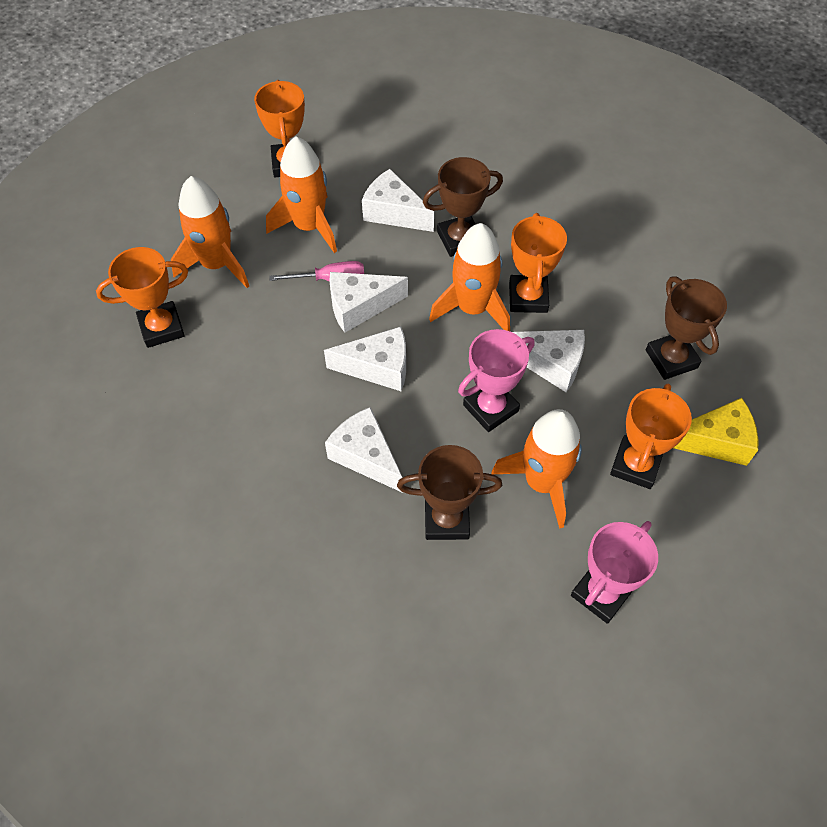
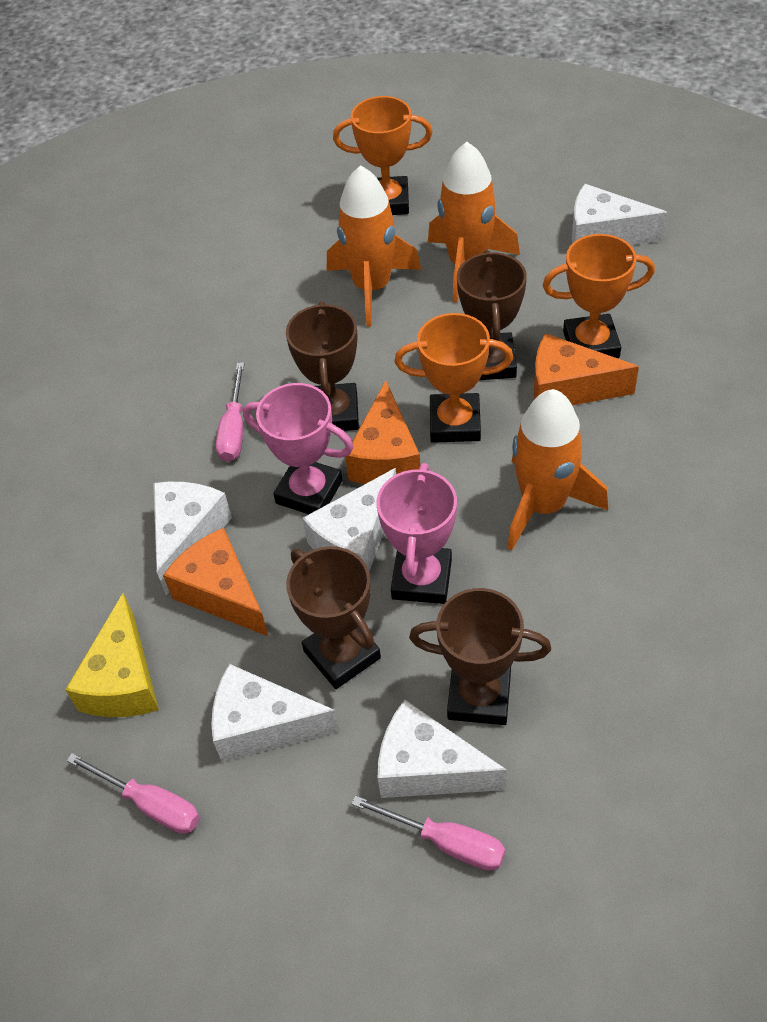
brown trophy: 3 -> 4
orange cheese: 0 -> 3
orange rocket: 4 -> 3
orange trophy: 4 -> 3
pink screwdriver: 1 -> 3

